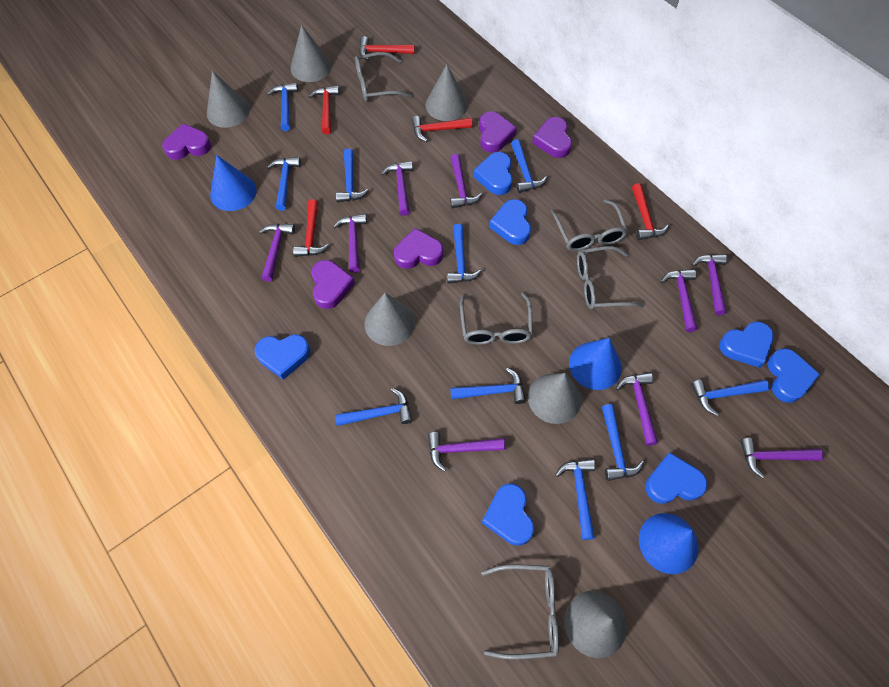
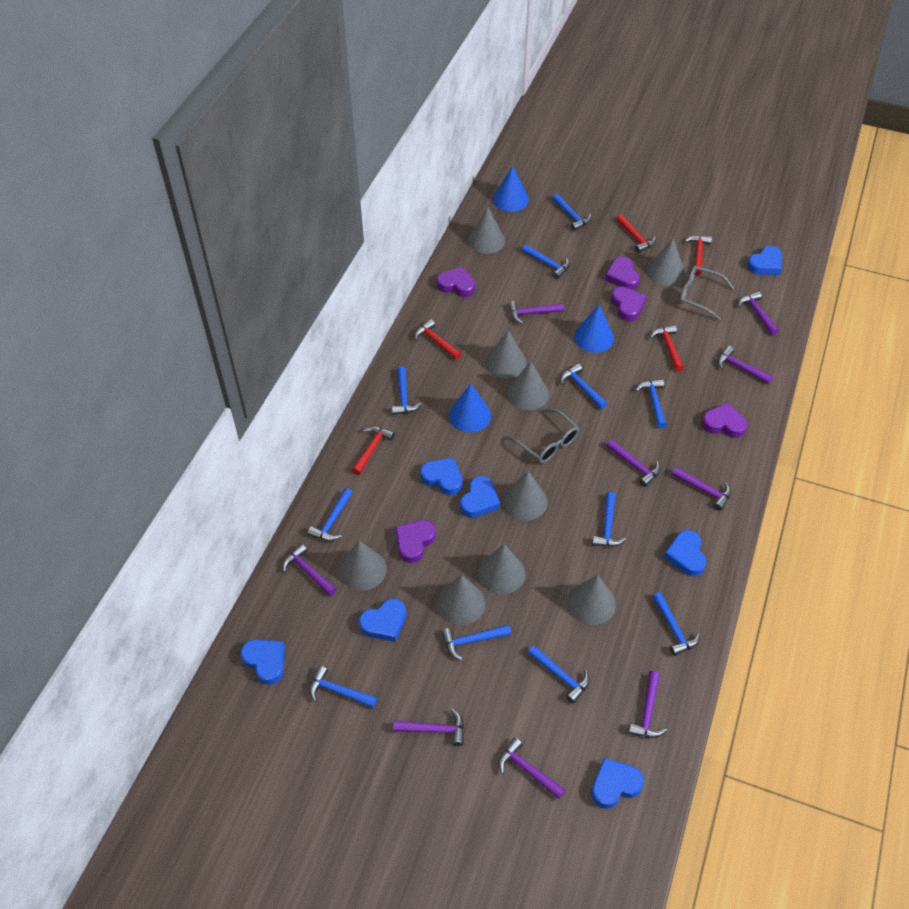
blue hammer: 10 -> 11
grey cone: 6 -> 9
grey glasses: 5 -> 2

